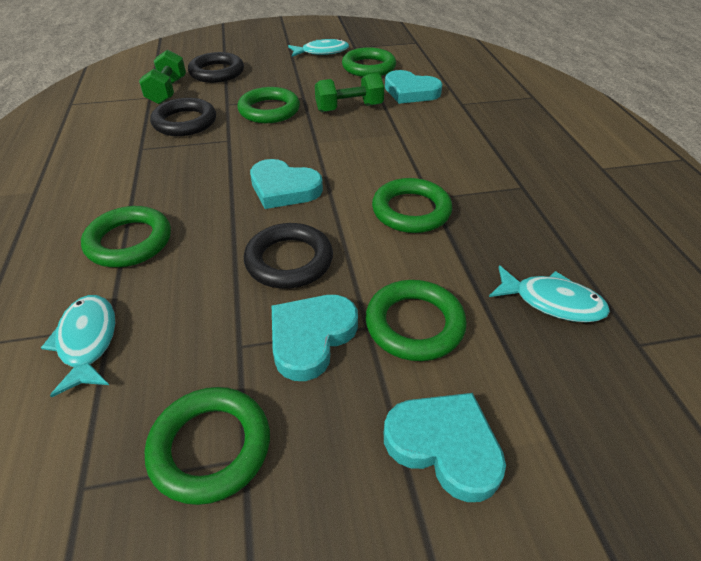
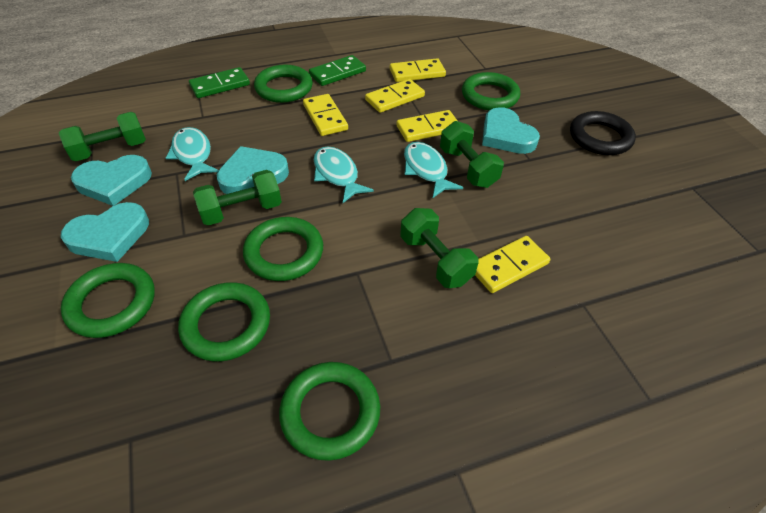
black ring: 3 -> 1
green domino: 0 -> 2
green dumbbell: 2 -> 4
yellow domino: 0 -> 5

